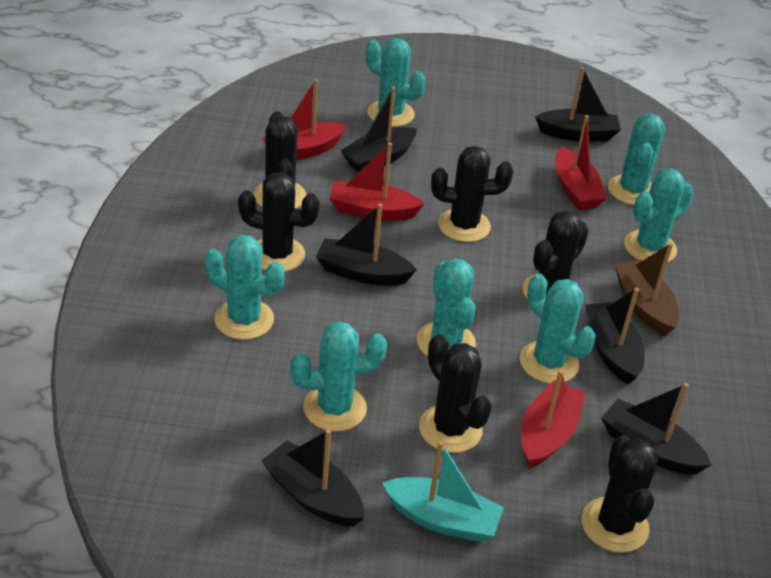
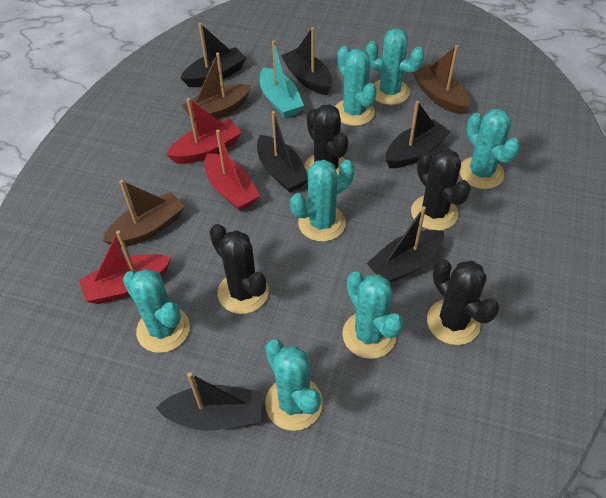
black cactus: 6 -> 4
brown boat: 1 -> 3
red boat: 4 -> 3

